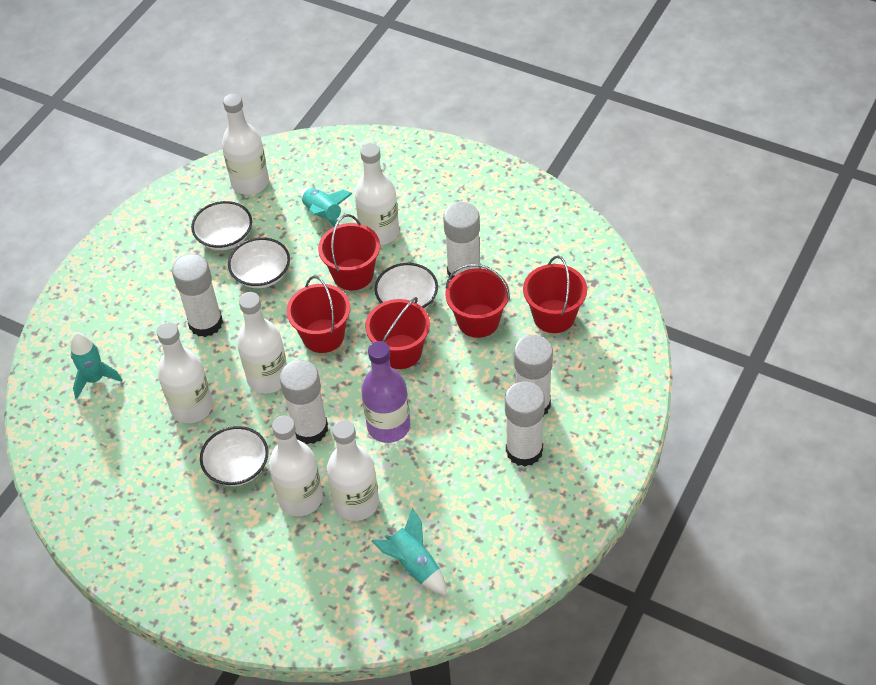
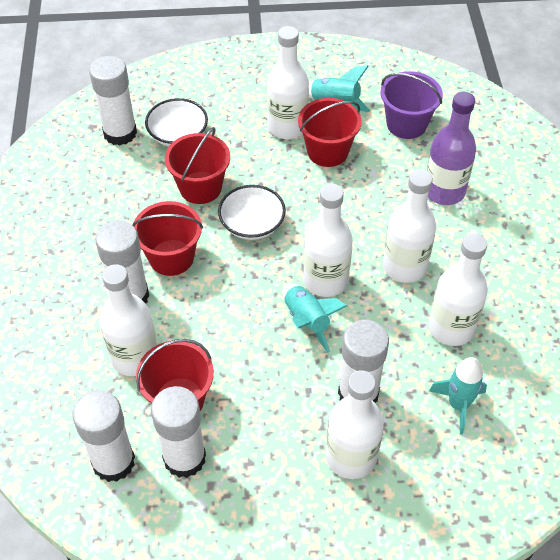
purple bucket: 0 -> 1
red bucket: 5 -> 4
white bowl: 4 -> 2

